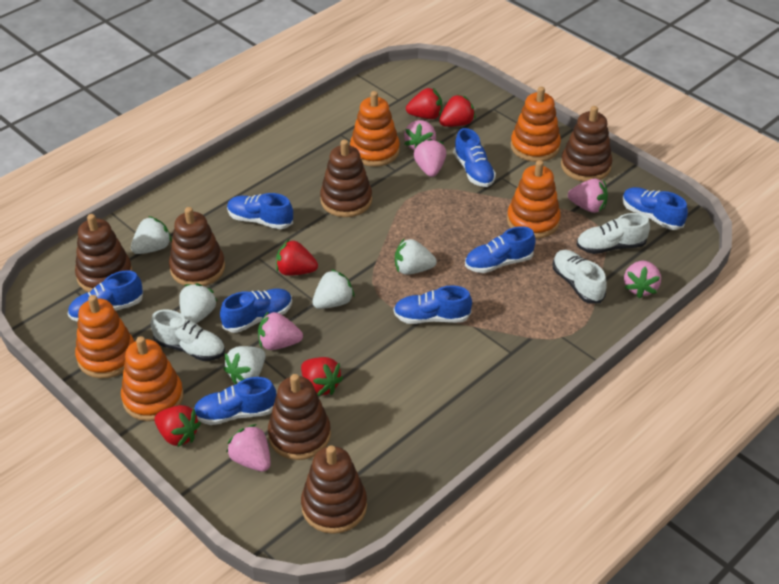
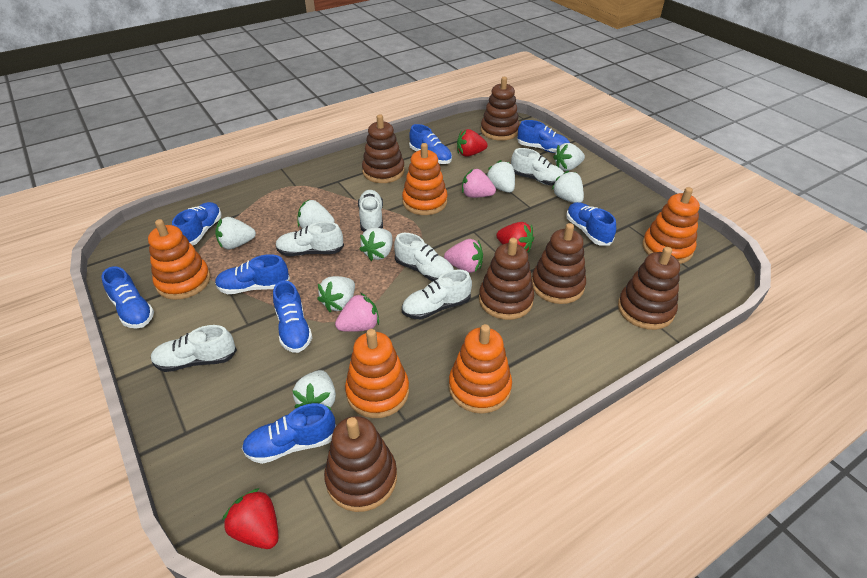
pink strawberry: 6 -> 3
red strawberry: 5 -> 3
white shoe: 3 -> 6
white strawberry: 5 -> 8

